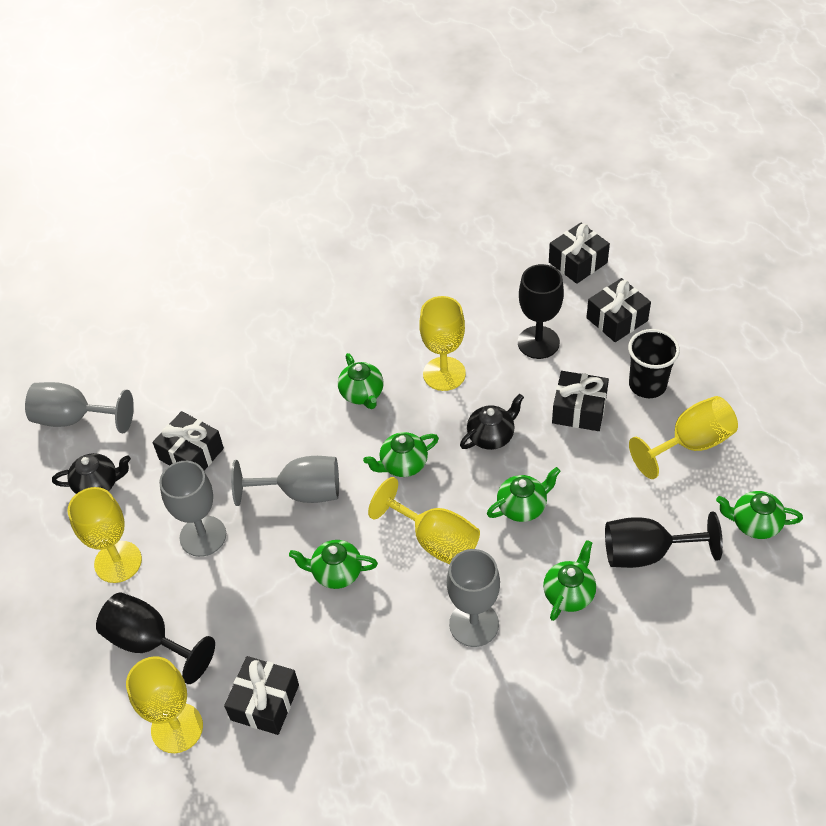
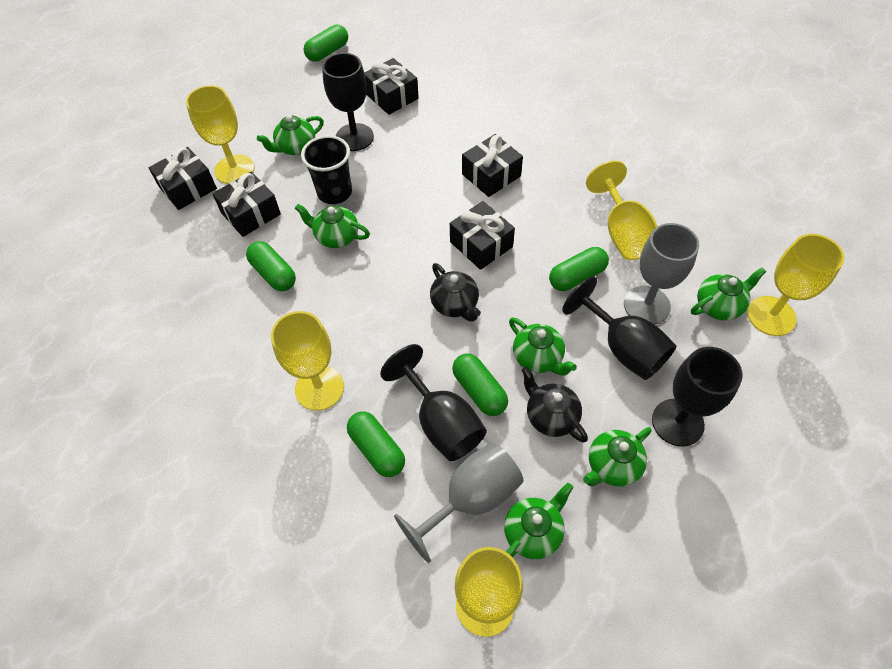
black goblet: 3 -> 4
green capsule: 0 -> 5
grey goblet: 4 -> 2

